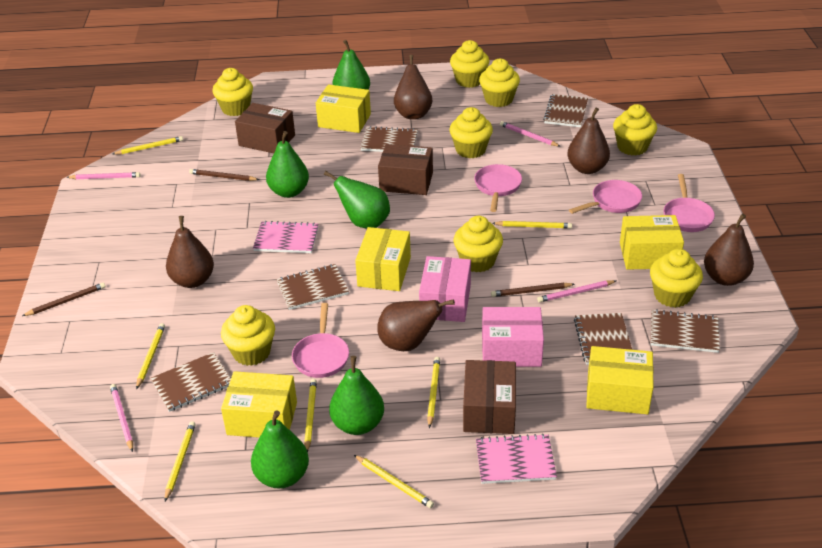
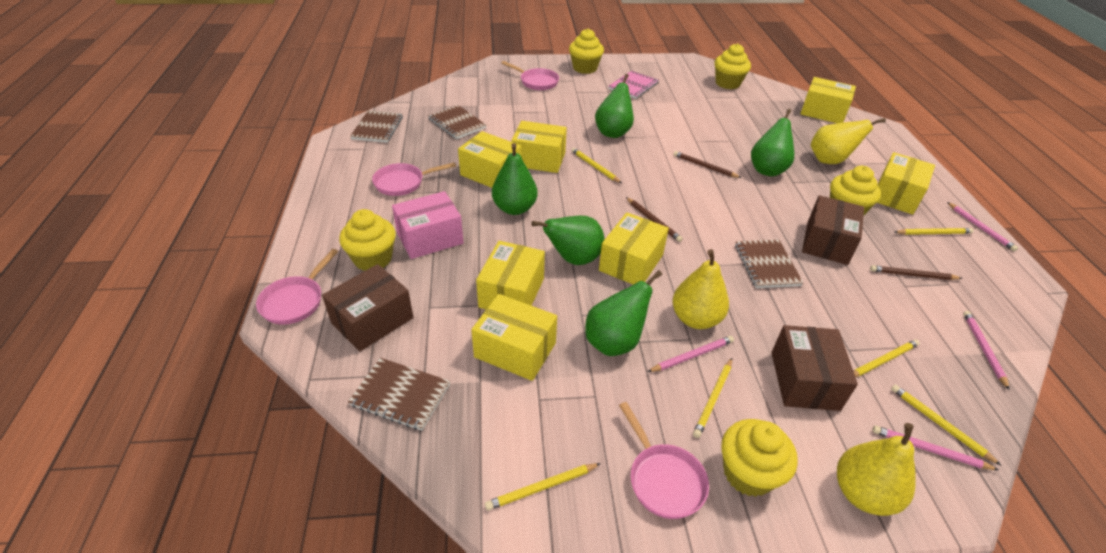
brown notebook: 6 -> 4
brown pear: 5 -> 0
pink box: 2 -> 1
pink notebook: 2 -> 1
yellow box: 5 -> 7
yellow cupcake: 8 -> 5
yellow pear: 0 -> 3
yellow pencil: 7 -> 6

